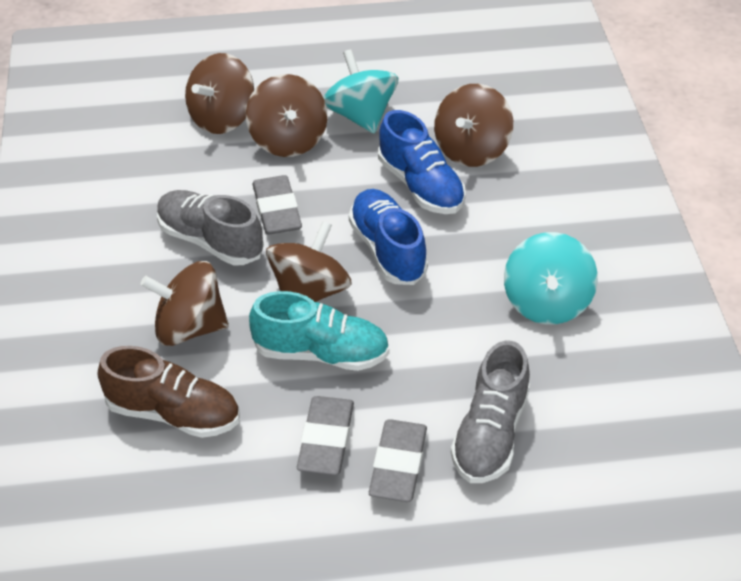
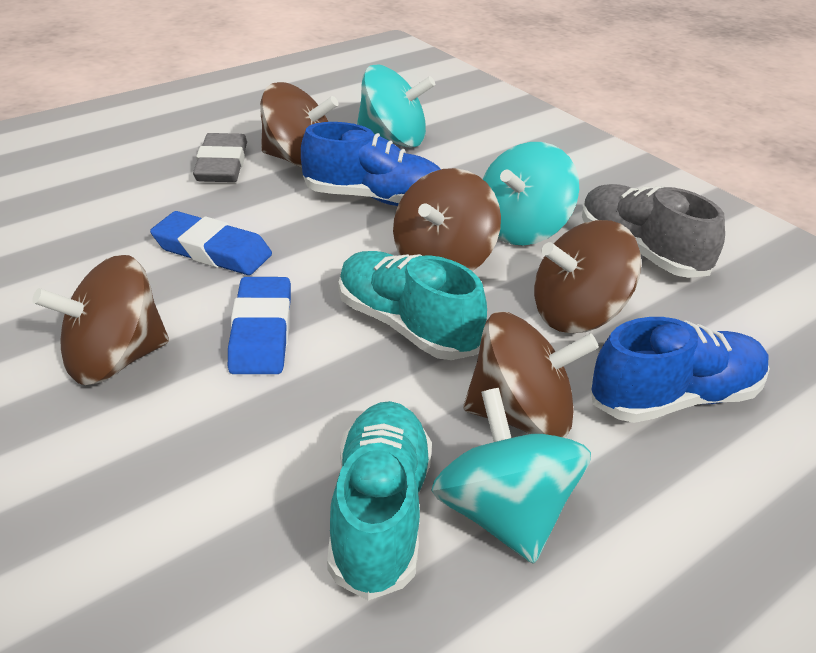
blue eraser: 0 -> 2
brown shoe: 1 -> 0
grey eraser: 3 -> 1
grey shoe: 2 -> 1
turquoise shoe: 1 -> 2
turquoise spinning top: 2 -> 3

